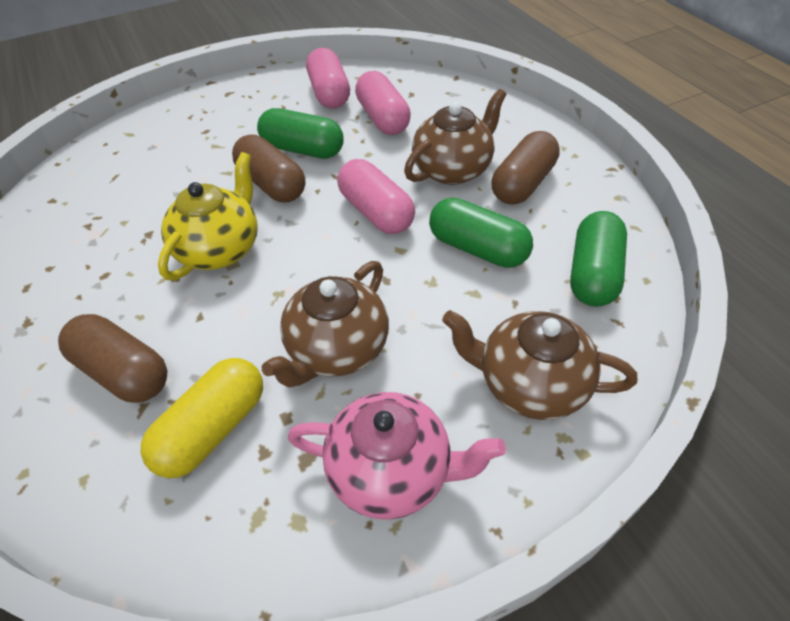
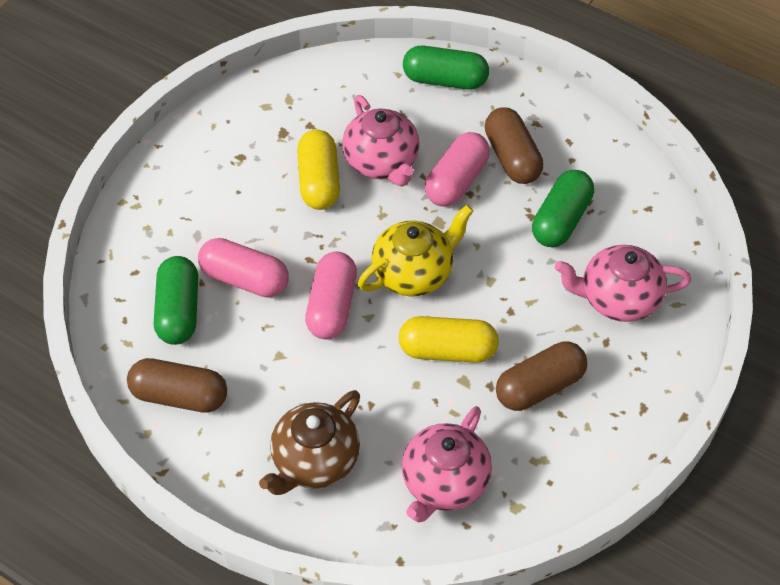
brown teapot: 3 -> 1
pink teapot: 1 -> 3
yellow capsule: 1 -> 2

